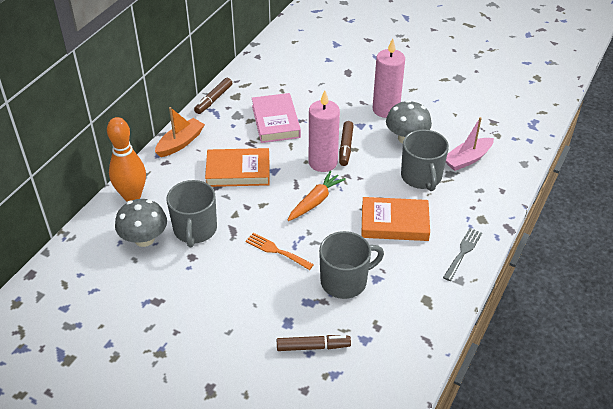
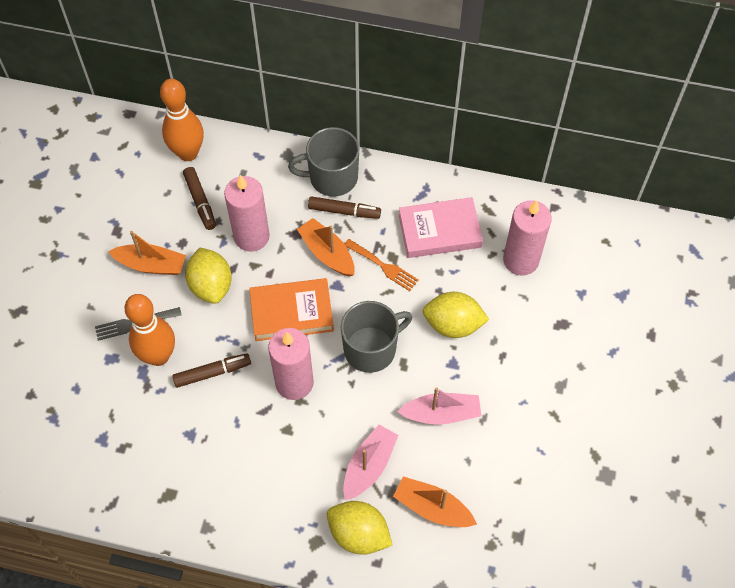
grey mug: 3 -> 2
grey mushroom: 2 -> 0
orange boat: 1 -> 3
orange book: 2 -> 1
orange bowling pin: 1 -> 2
orange carrot: 1 -> 0
pink boat: 1 -> 2
pink candle: 2 -> 3
yellow lemon: 0 -> 3

